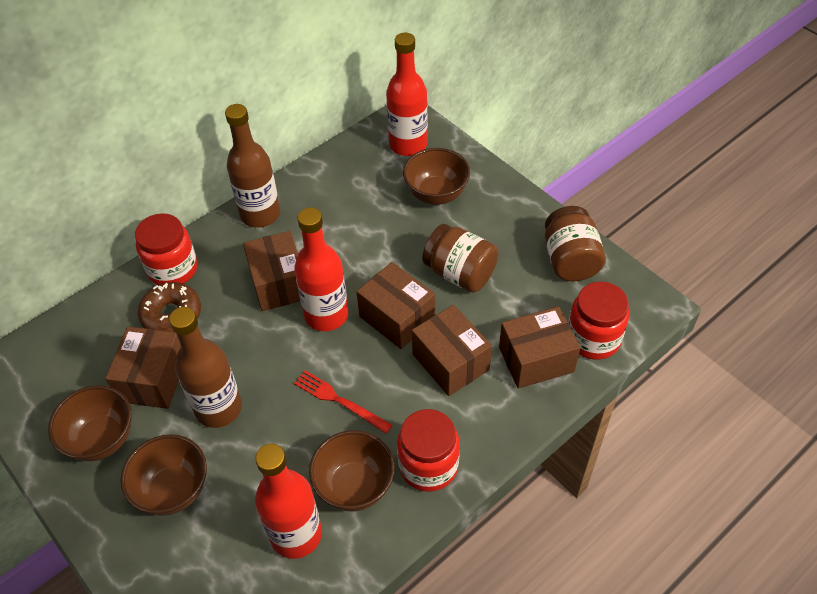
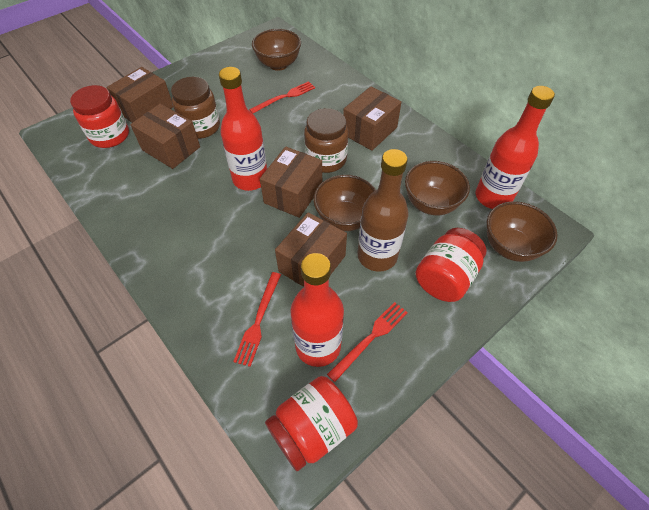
brown bottle: 2 -> 1
brown donut: 1 -> 0
red fork: 1 -> 3

